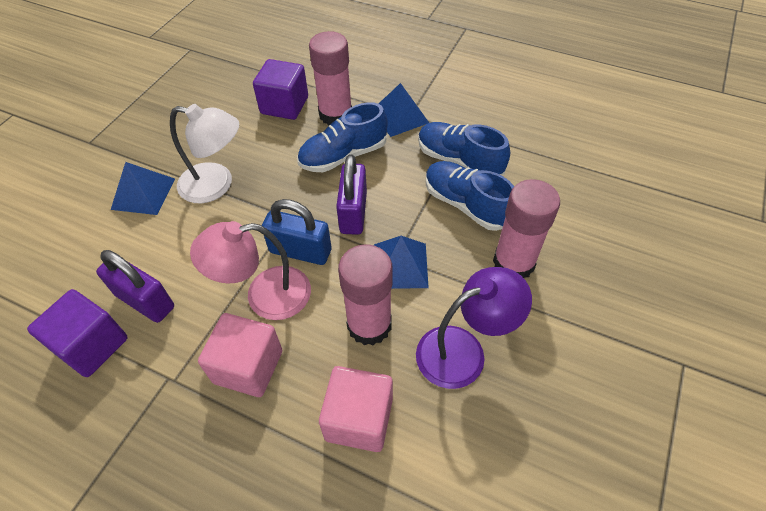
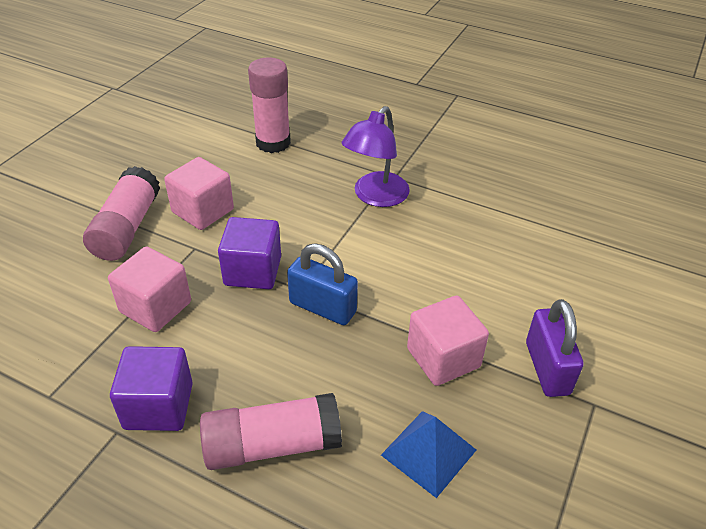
blue pyramid: 3 -> 1
blue shoe: 3 -> 0
pink cube: 2 -> 3
pink lamp: 1 -> 0
purple padlock: 2 -> 1
white lamp: 1 -> 0

